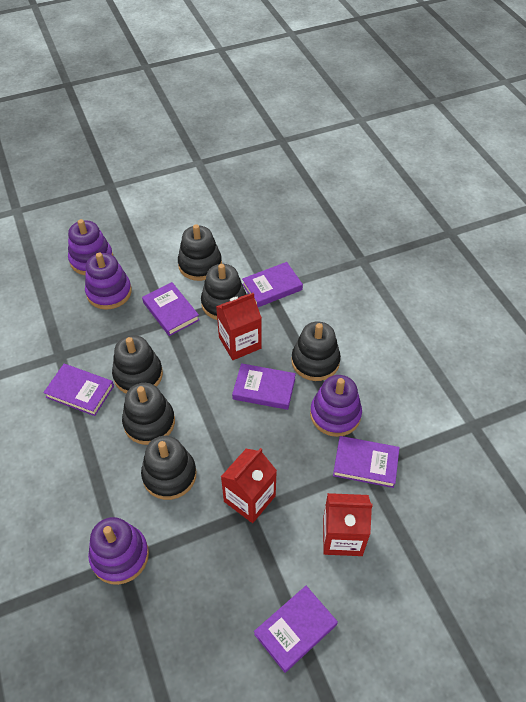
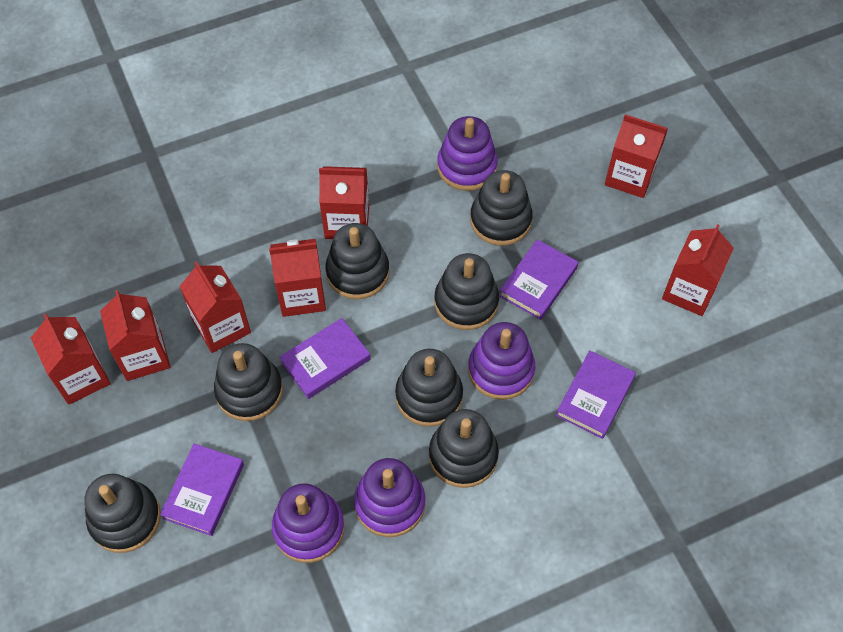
black stacking toy: 6 -> 7
purple book: 6 -> 4
red carton: 3 -> 7

